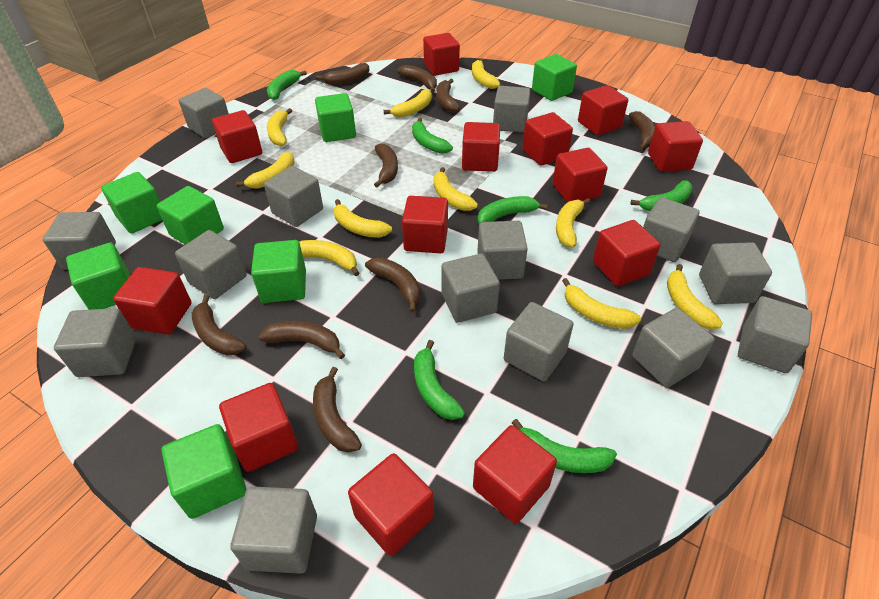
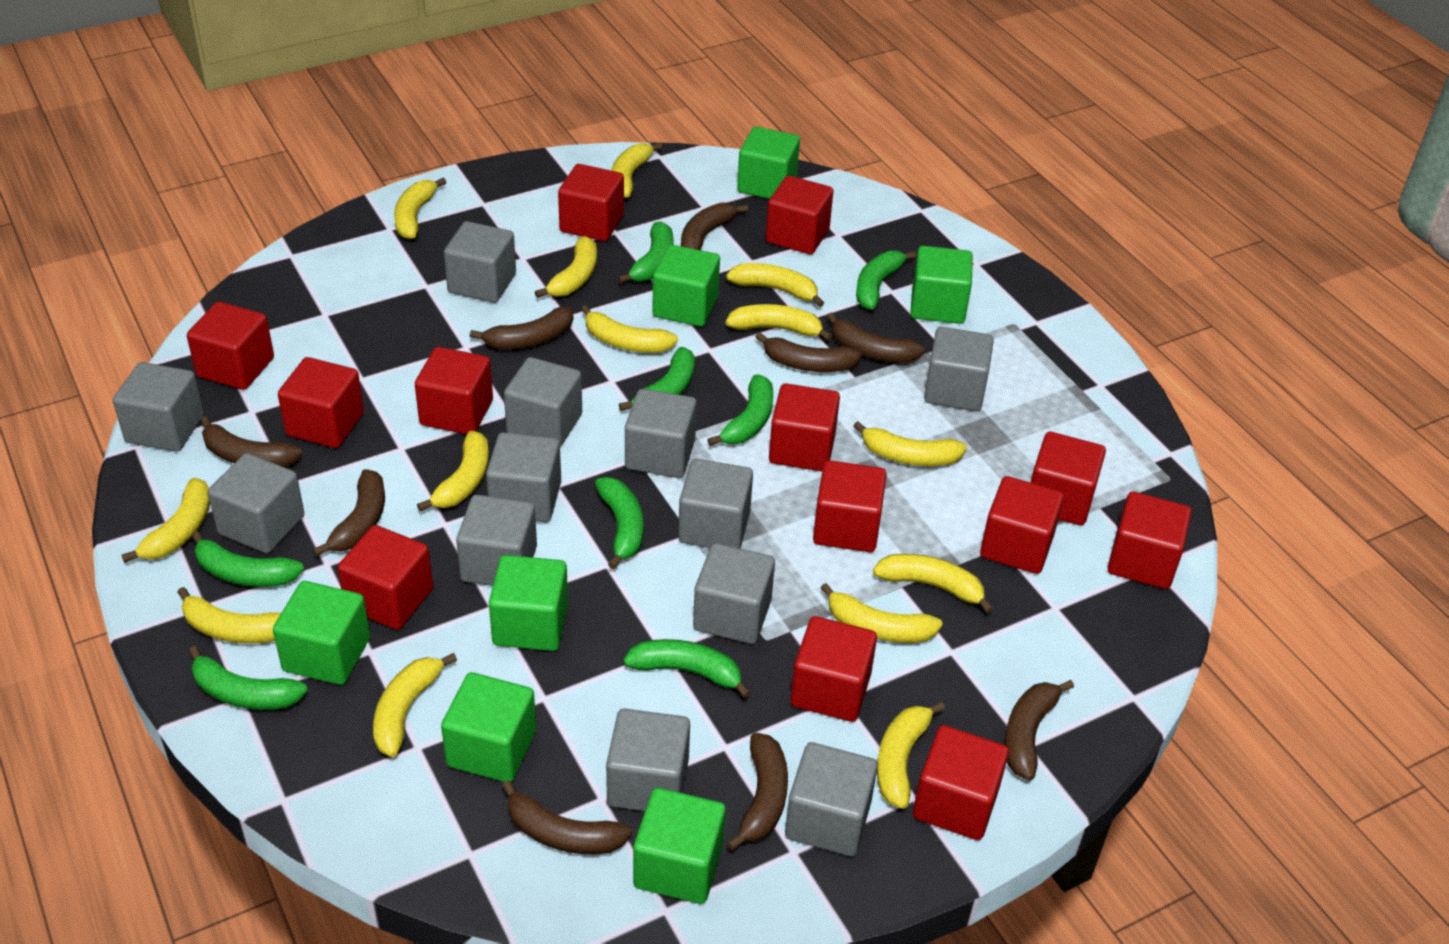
green banana: 6 -> 8
grey cube: 14 -> 12
yellow banana: 10 -> 14

